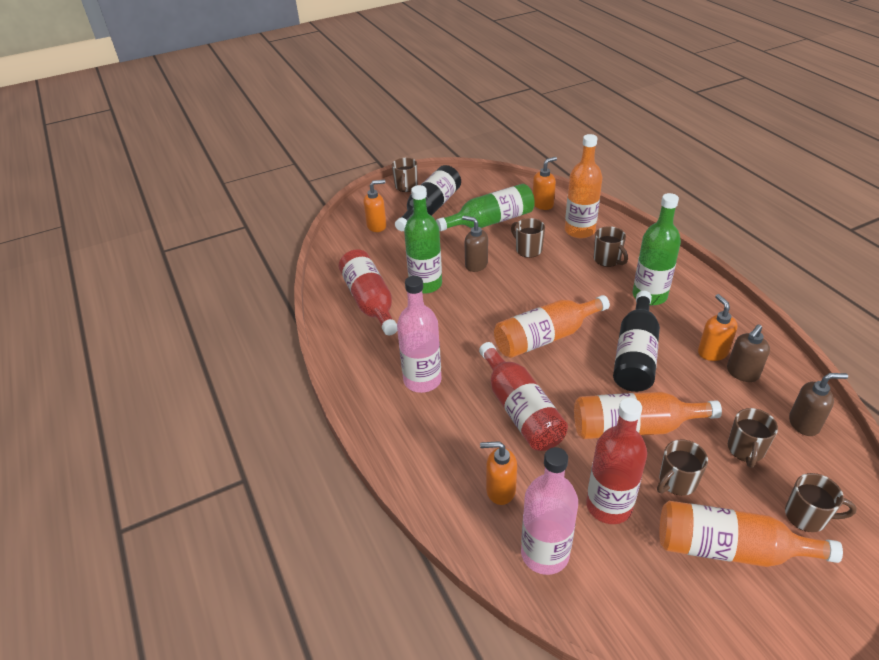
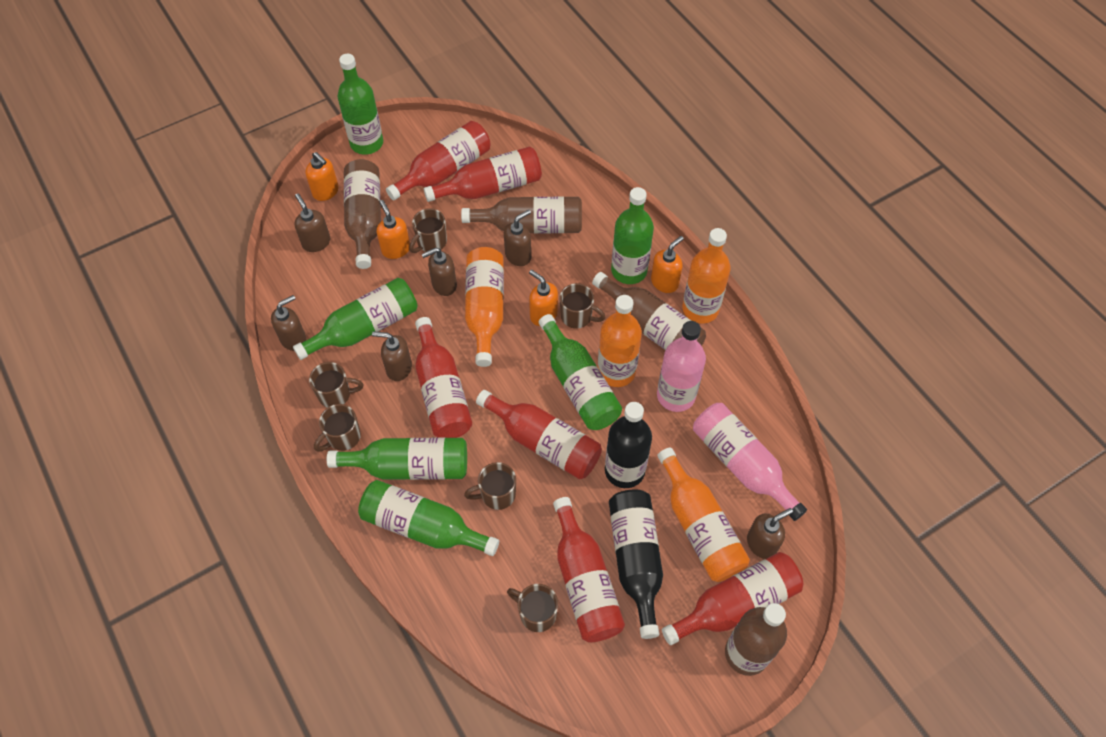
brown bottle: 0 -> 4
brown soap dispenser: 3 -> 6
green bottle: 3 -> 6
red bottle: 3 -> 6

